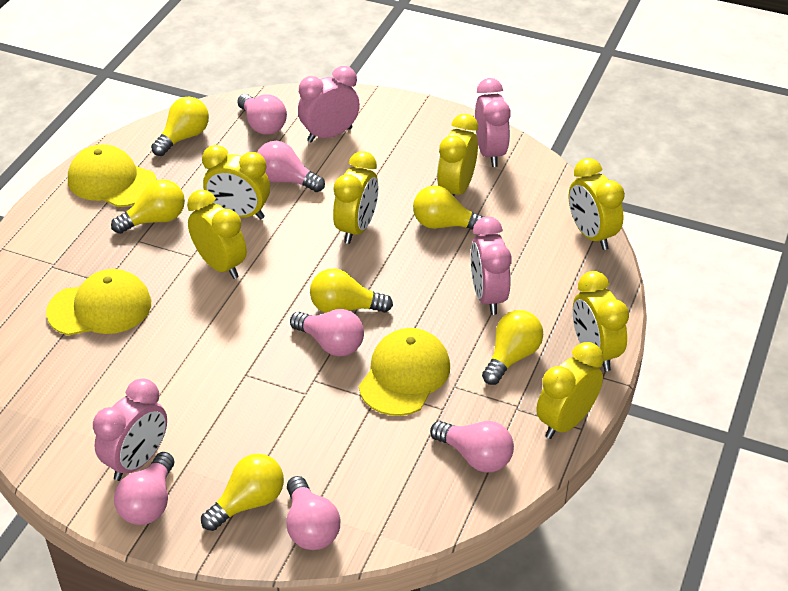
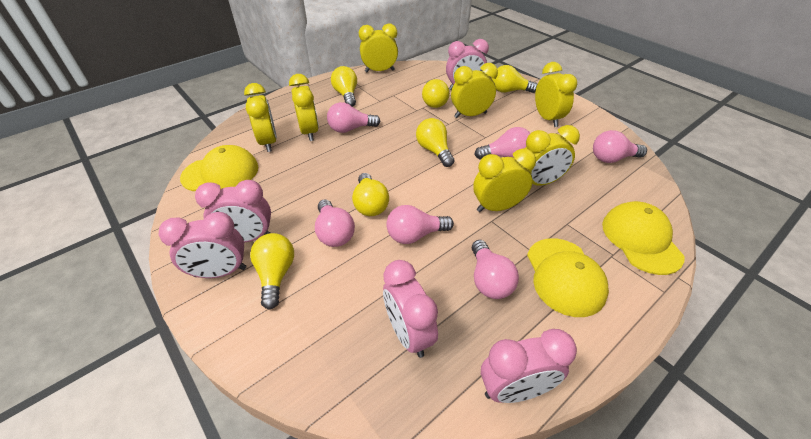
pink clock: 4 -> 5

